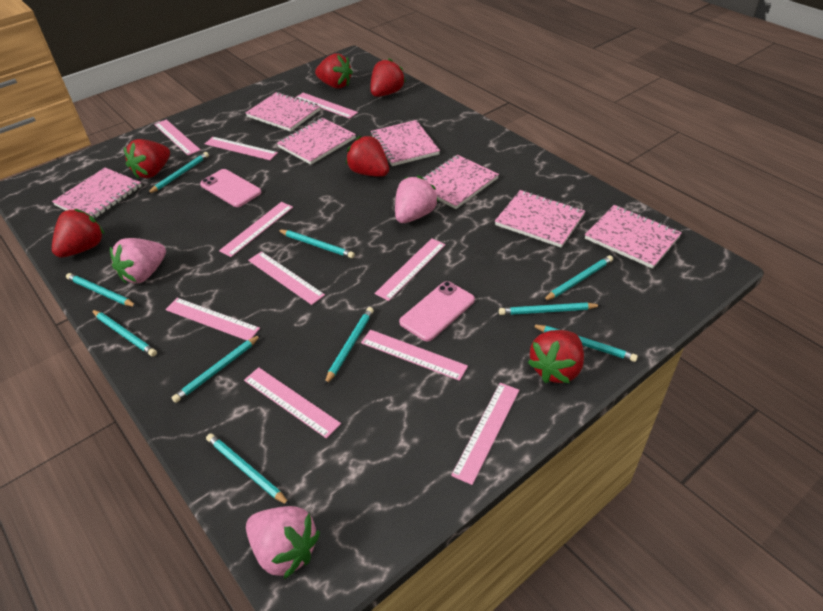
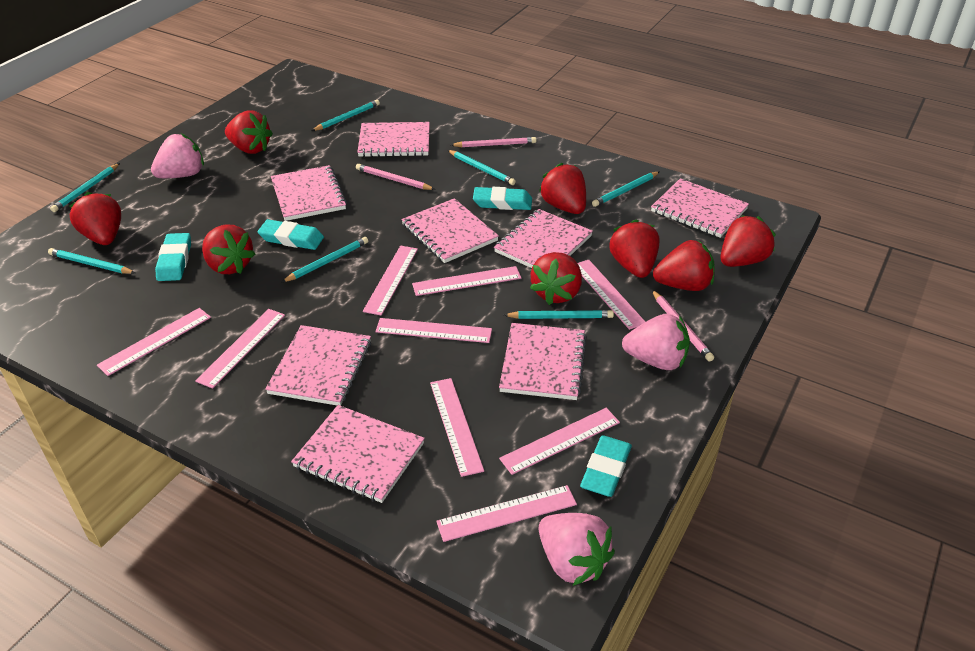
pink notebook: 7 -> 8
pink pencil: 0 -> 3
pink phone: 2 -> 0
pink ruler: 10 -> 9
red strawberry: 6 -> 8
turquoise eraser: 0 -> 4
turquoise pencil: 10 -> 7

